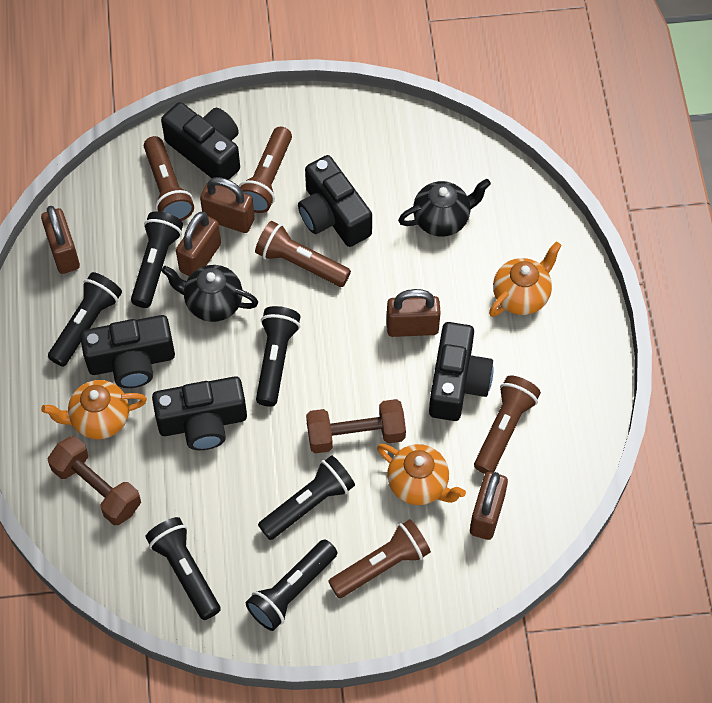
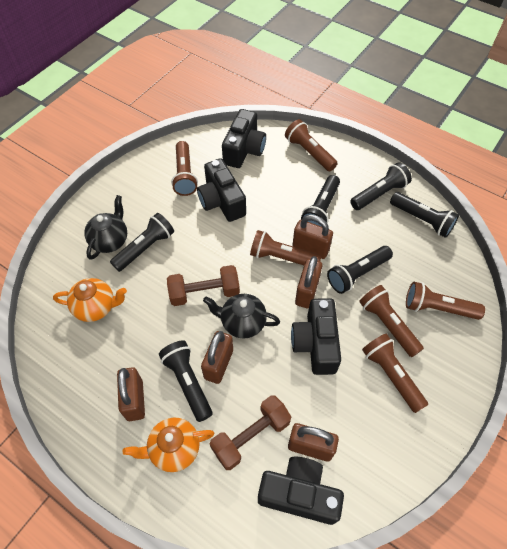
black camera: 5 -> 4
brown flashlight: 5 -> 6
orange teapot: 3 -> 2

